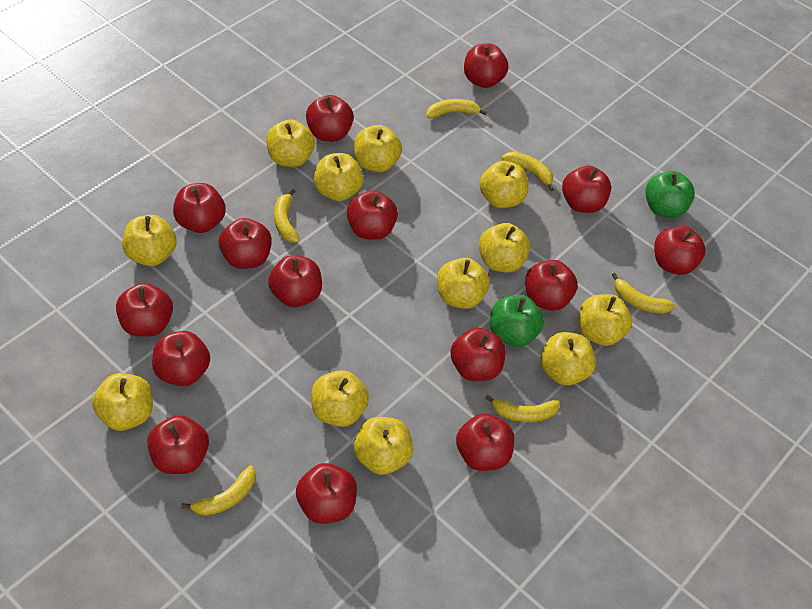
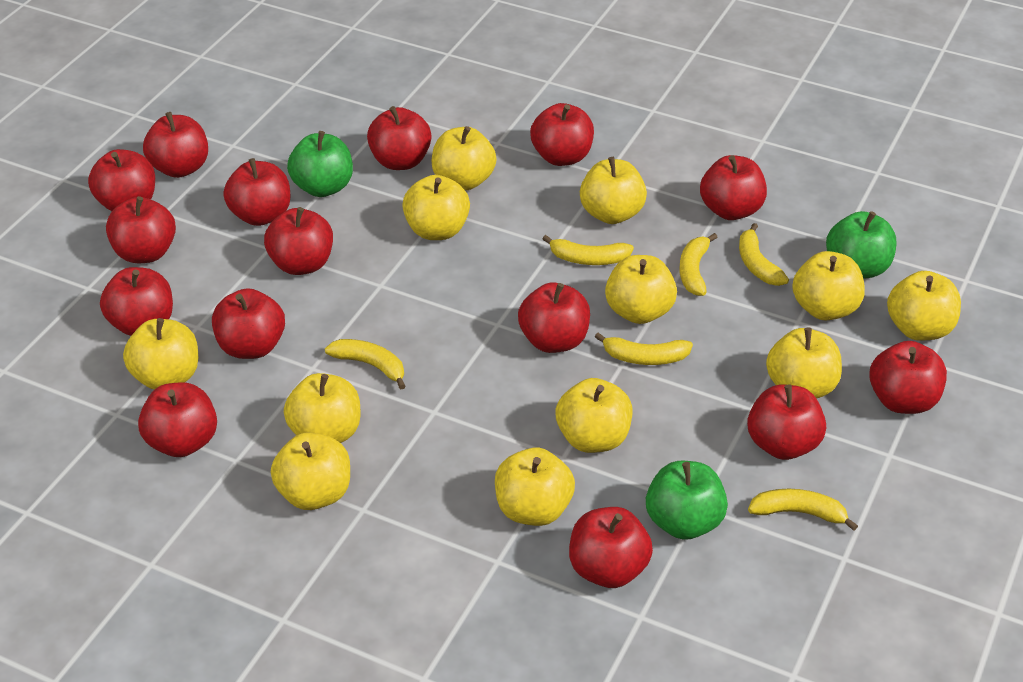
green apple: 2 -> 3

